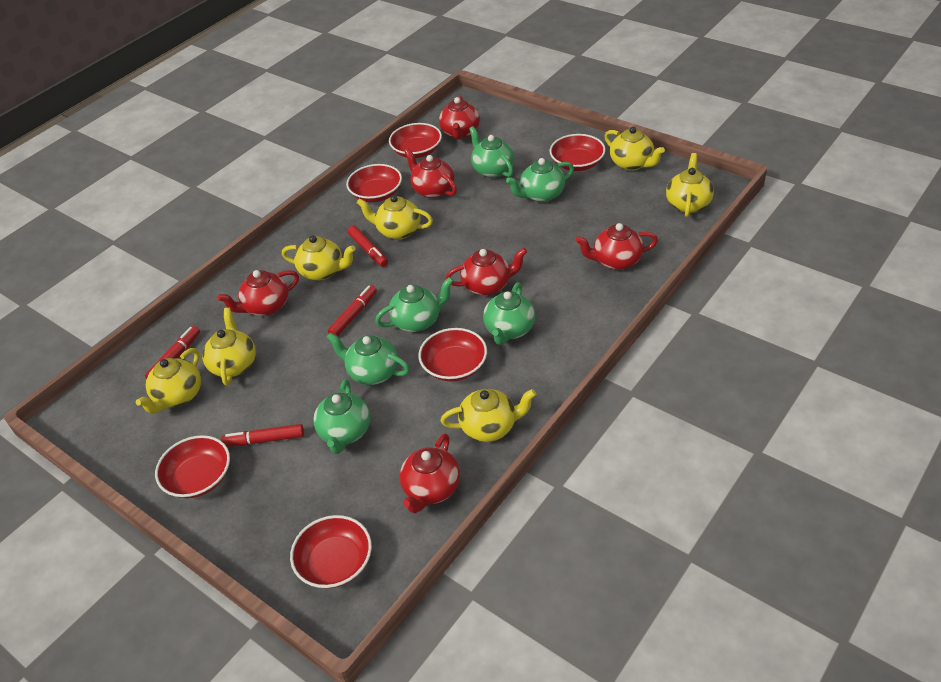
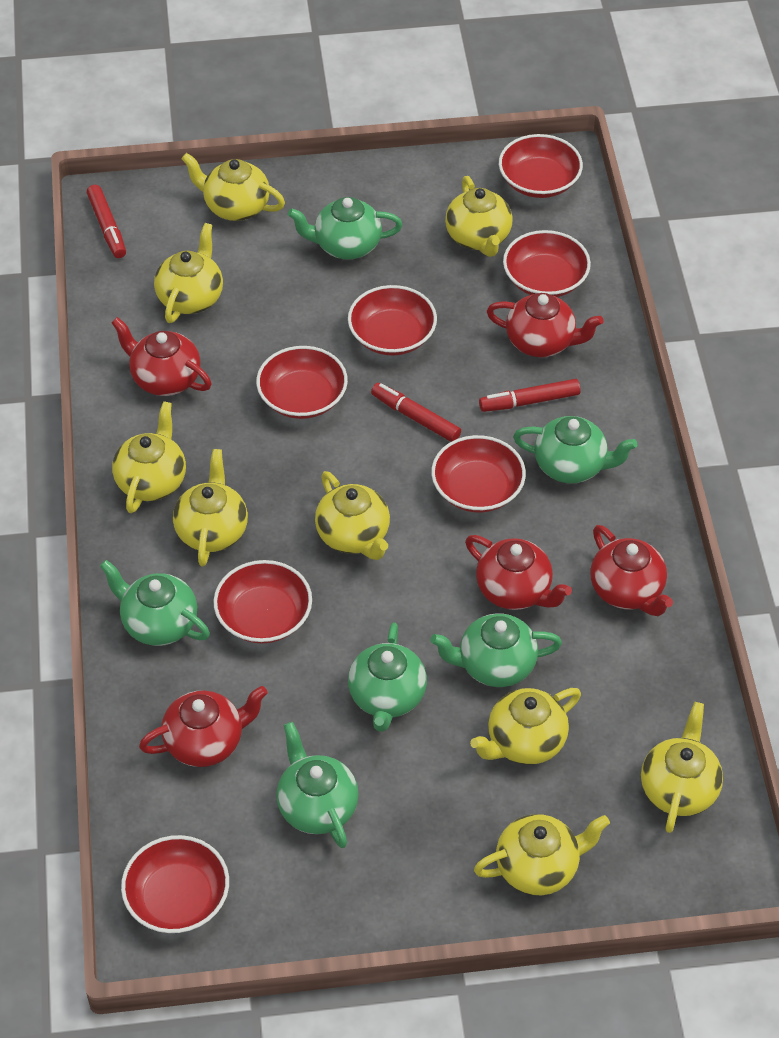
red bowl: 6 -> 7
red marker: 4 -> 3
red teapot: 6 -> 5
yellow teapot: 7 -> 9

